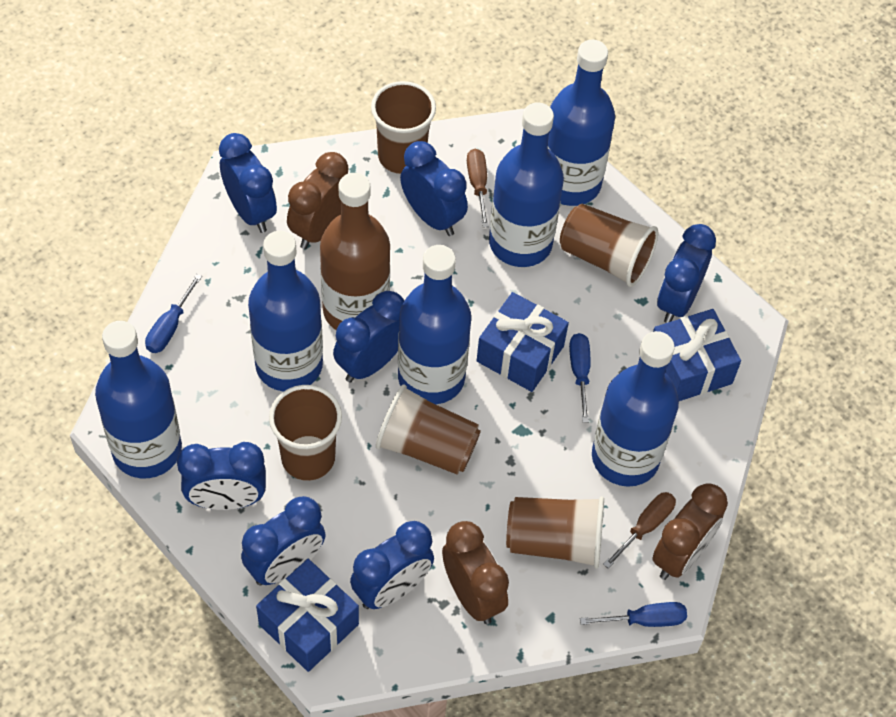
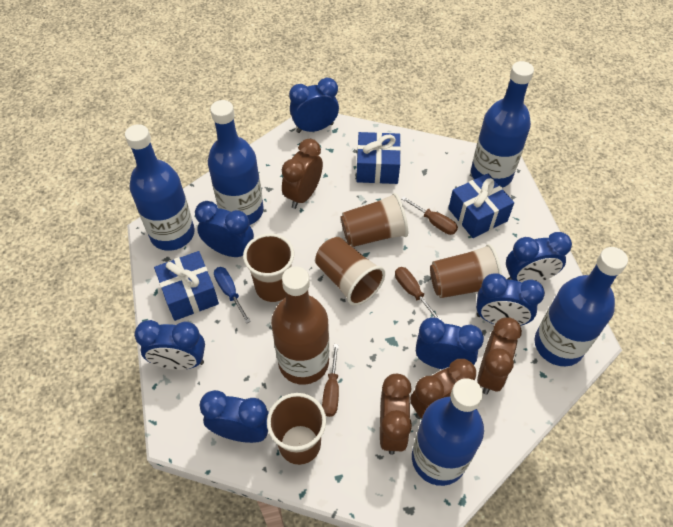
blue bottle: 6 -> 5
blue screwdriver: 3 -> 1
brown clock: 3 -> 4
brown screwdriver: 2 -> 3

